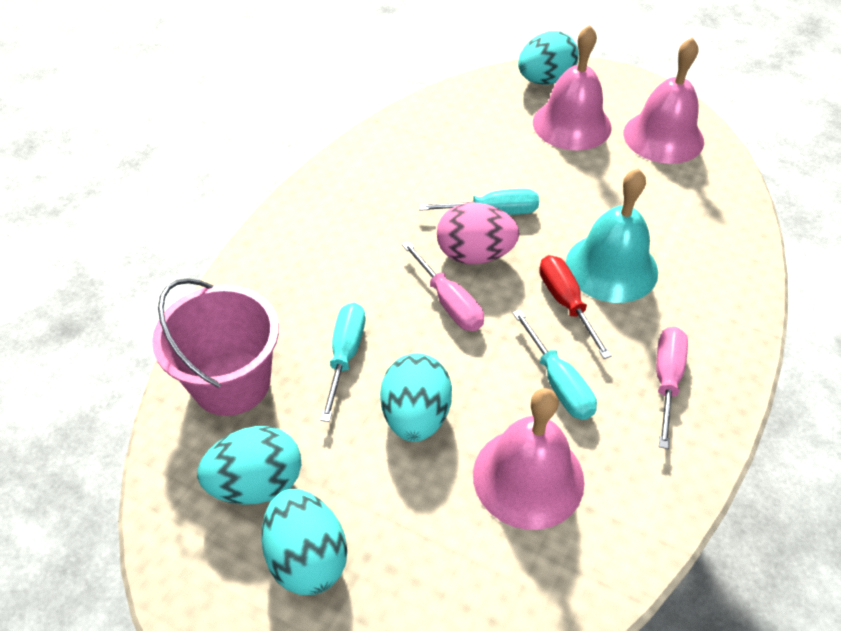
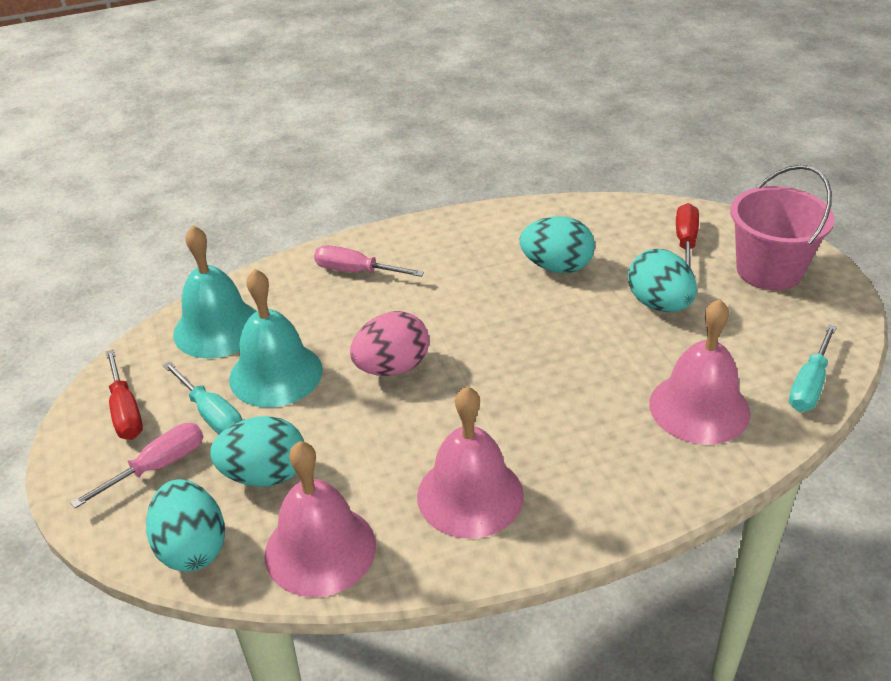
red screwdriver: 1 -> 2
turquoise bell: 1 -> 2
turquoise screwdriver: 3 -> 2

